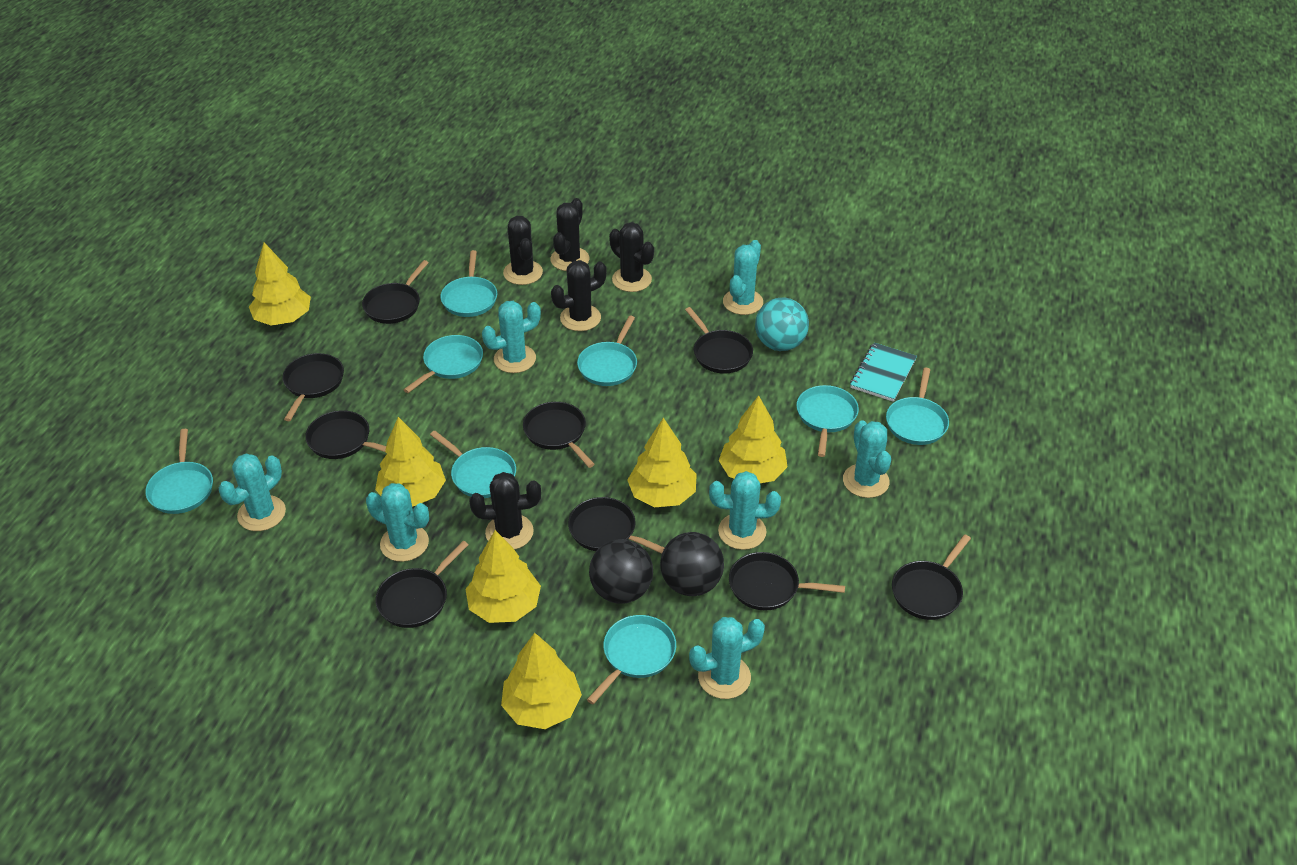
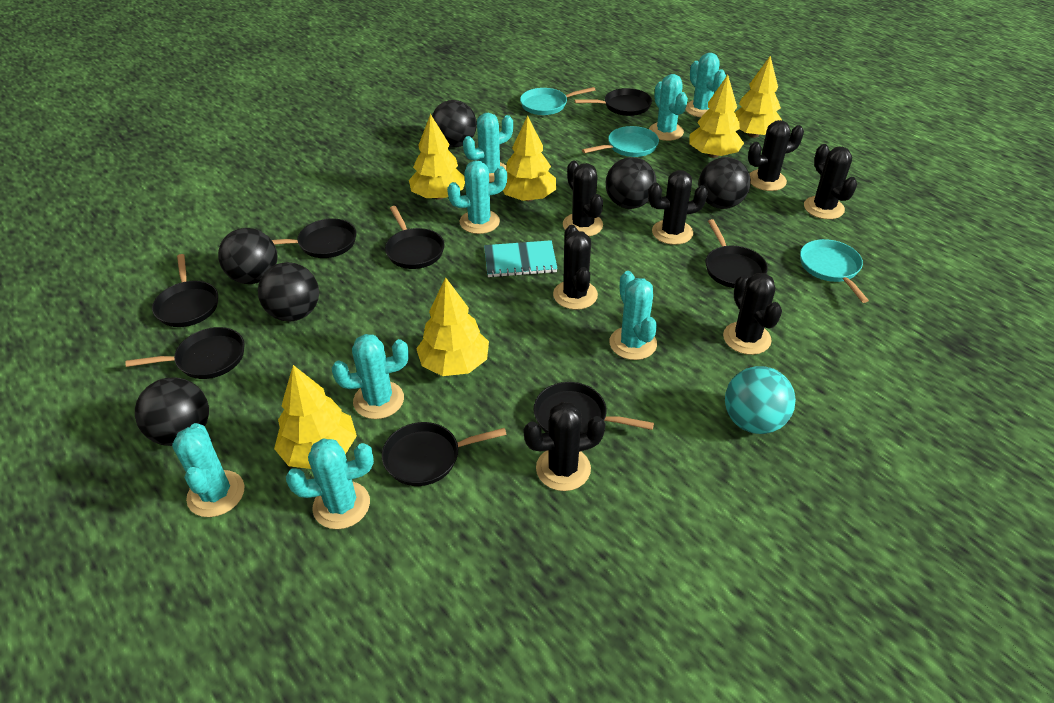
black ball: 2 -> 6
black cactus: 5 -> 7
black pan: 9 -> 8
turquoise cactus: 7 -> 8
turquoise pan: 8 -> 3

